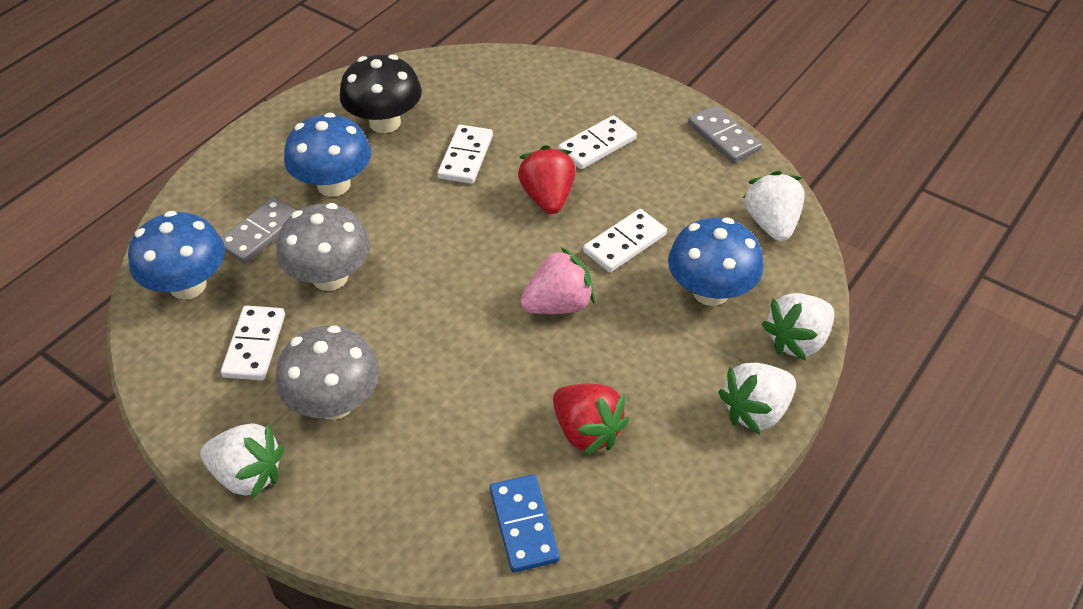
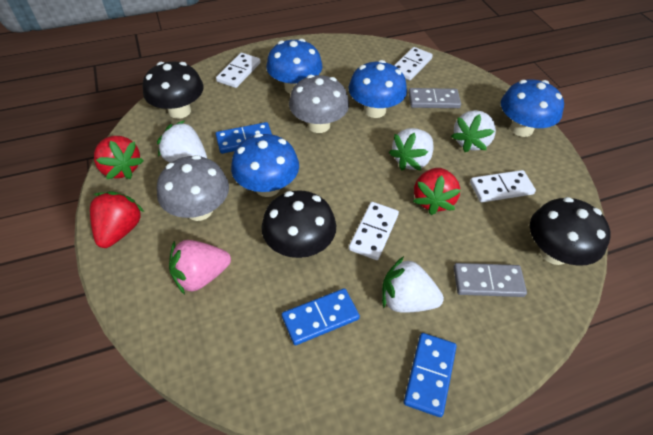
black mushroom: 1 -> 3
blue domino: 1 -> 3
blue mushroom: 3 -> 4
red strawberry: 2 -> 3

